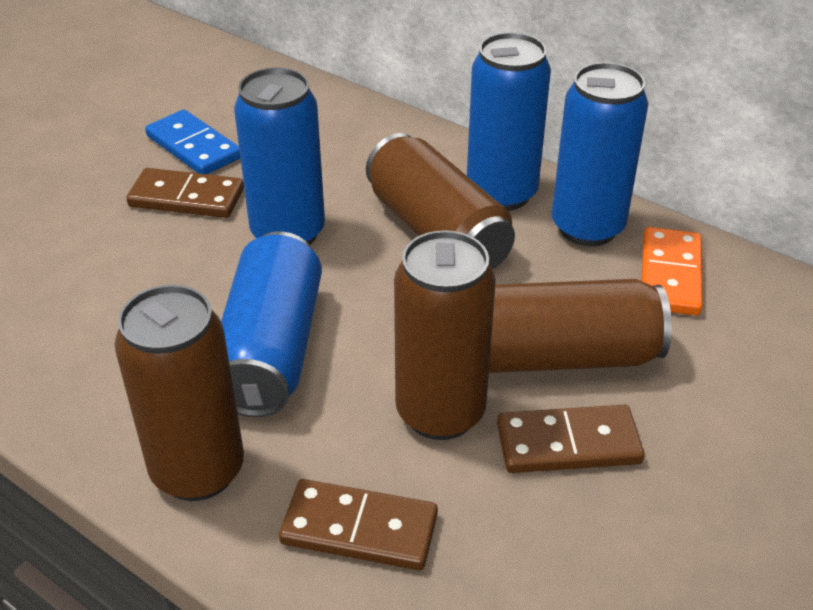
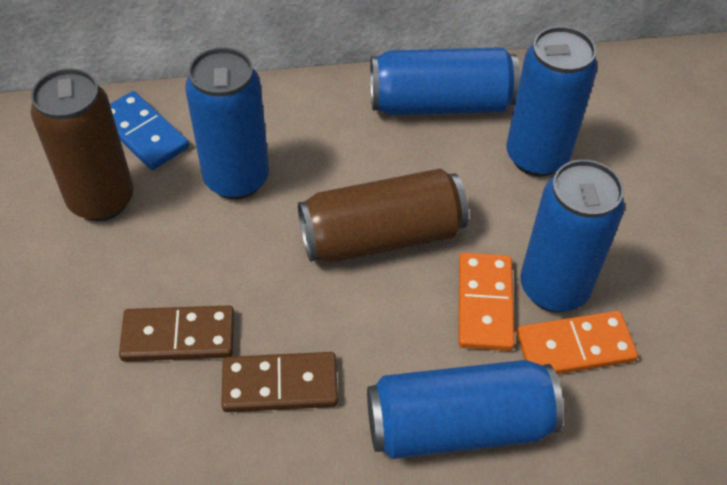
blue can: 4 -> 5
brown can: 4 -> 2
brown domino: 3 -> 2
orange domino: 1 -> 2

